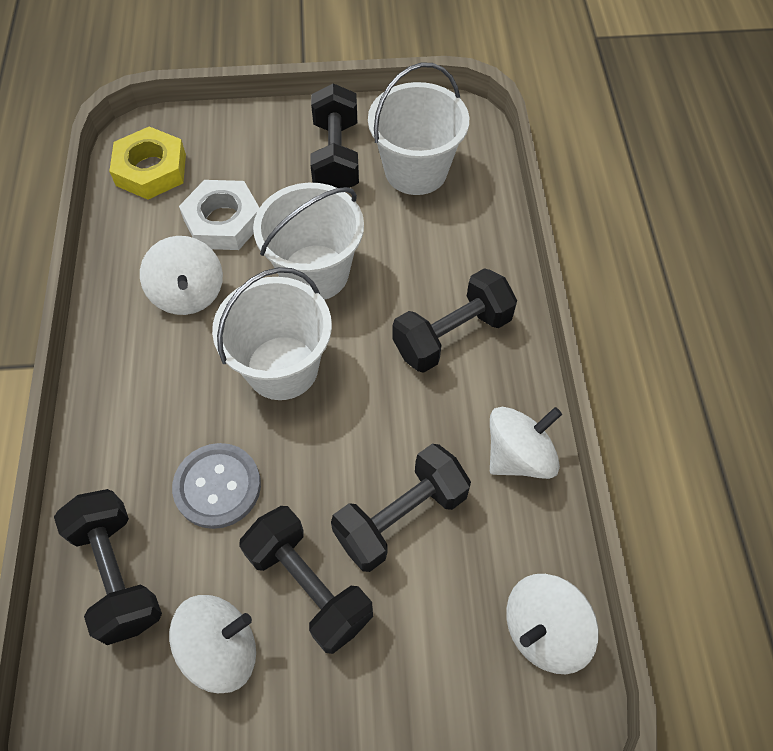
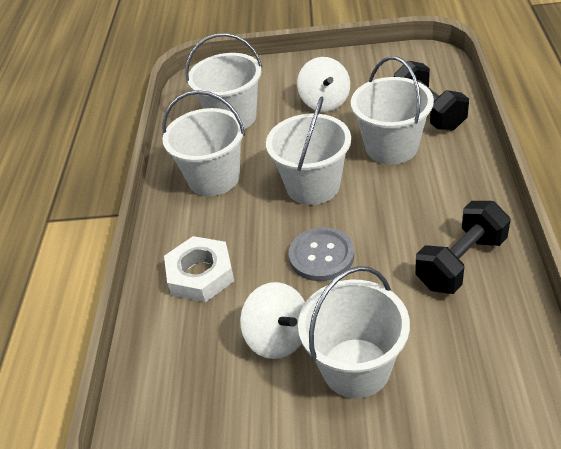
black dumbbell: 5 -> 2
white bucket: 3 -> 5
white spinning top: 4 -> 2
yellow nut: 1 -> 0

